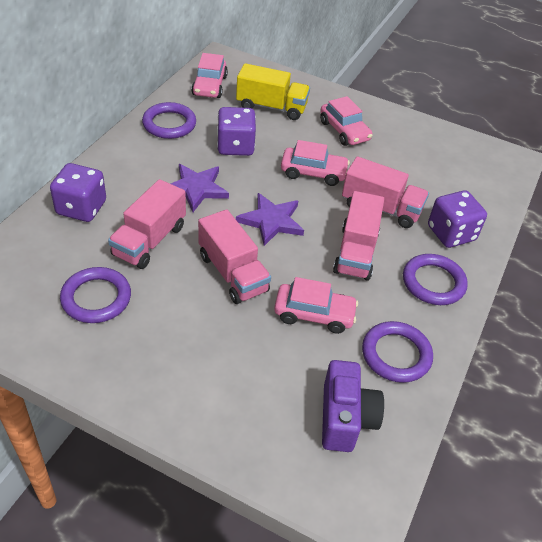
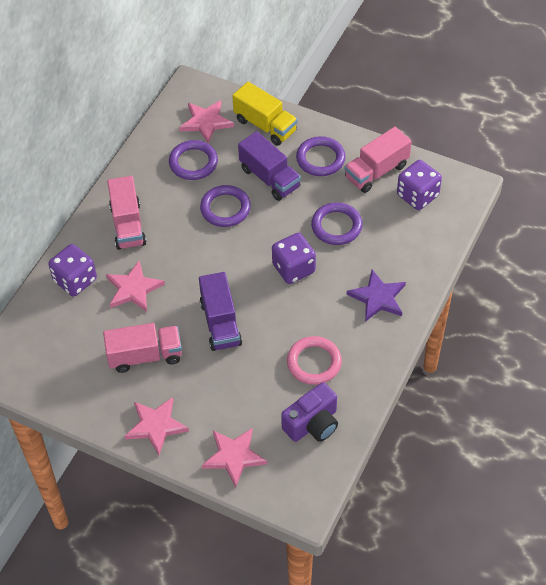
pink car: 4 -> 0
pink ring: 0 -> 1
pink star: 0 -> 4
pink truck: 4 -> 3
purple star: 2 -> 1
purple truck: 0 -> 2

